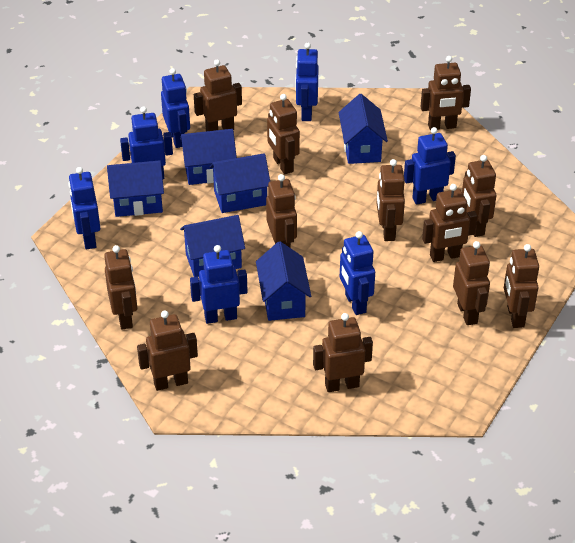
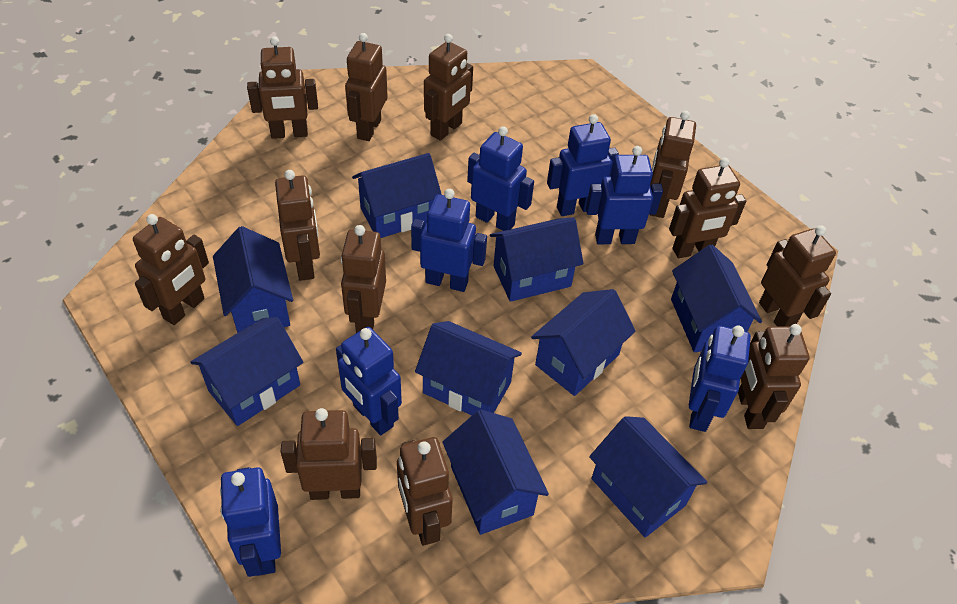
blue house: 6 -> 9

